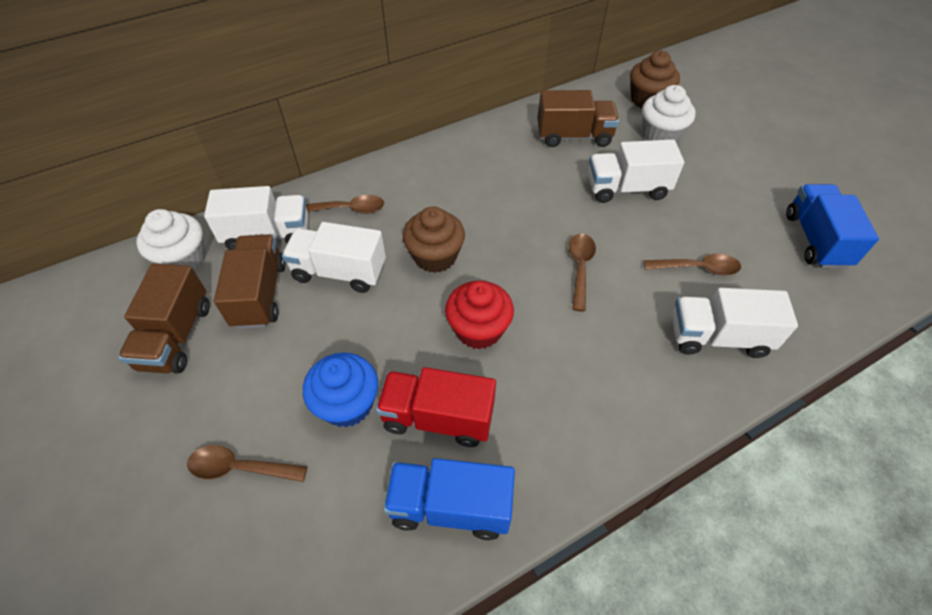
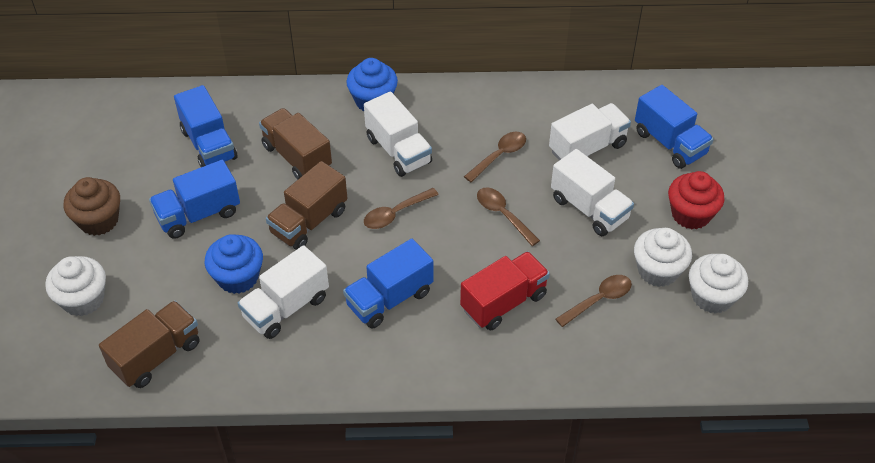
blue cupcake: 1 -> 2
blue truck: 2 -> 4
brown cupcake: 2 -> 1
white cupcake: 2 -> 3

